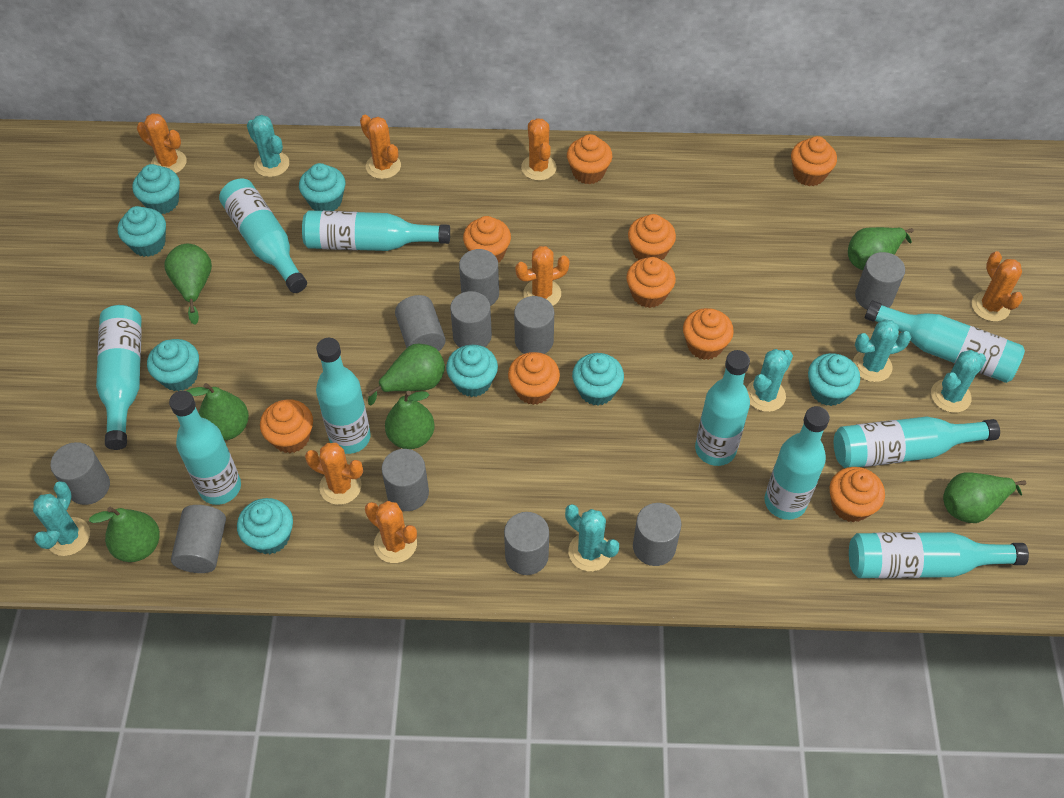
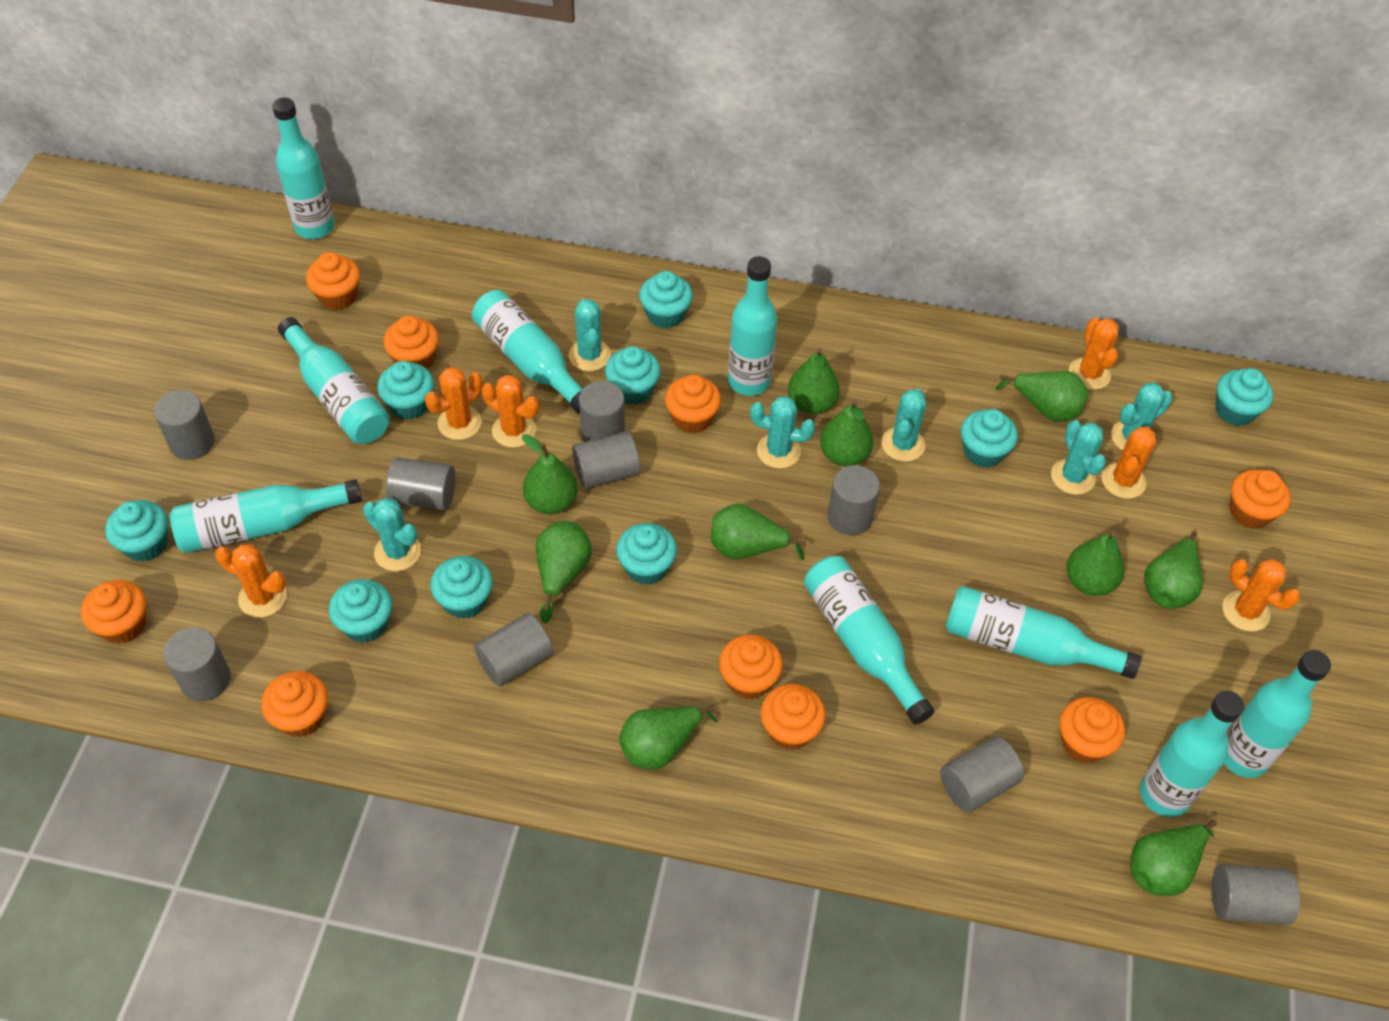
green pear: 7 -> 10
grey cylinder: 10 -> 9
orange cactus: 7 -> 6
turquoise bottle: 10 -> 9
turquoise cupcake: 8 -> 9

